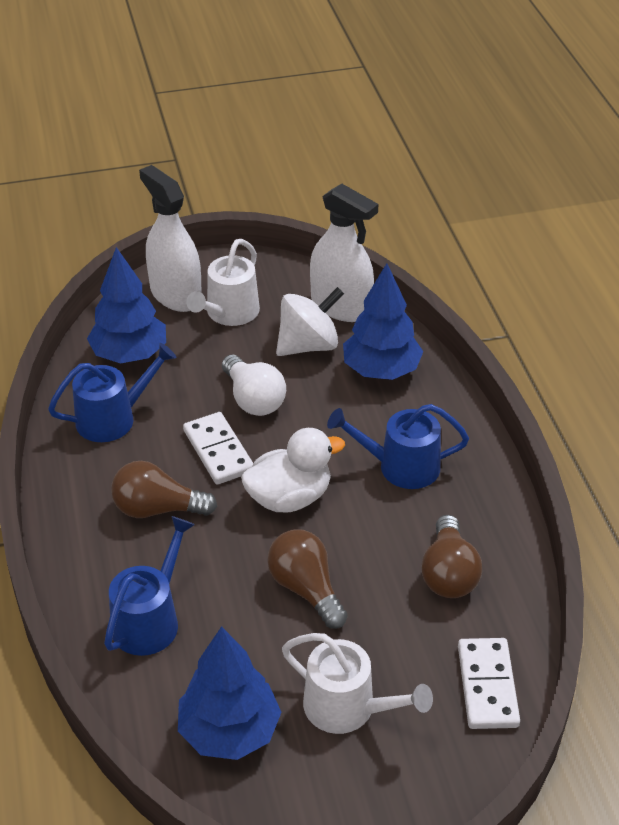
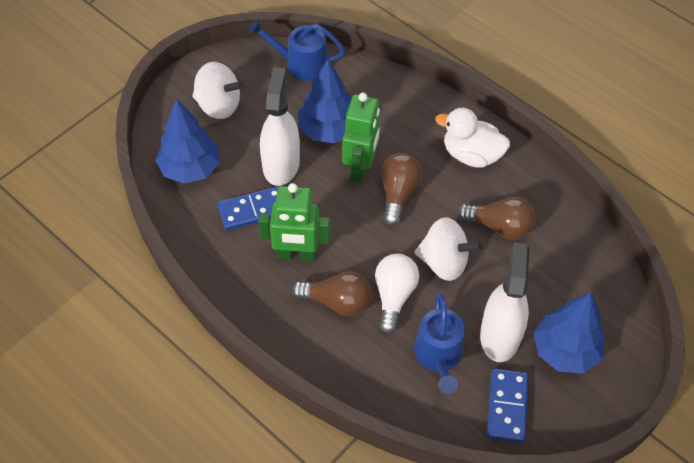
blue domino: 0 -> 2
blue watering can: 3 -> 2
green robot: 0 -> 2
white domino: 2 -> 0
white spinning top: 1 -> 2
white watering can: 2 -> 0

